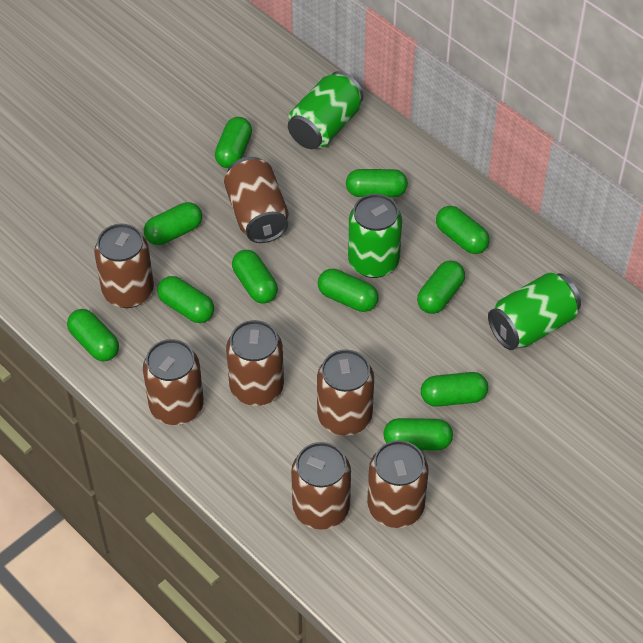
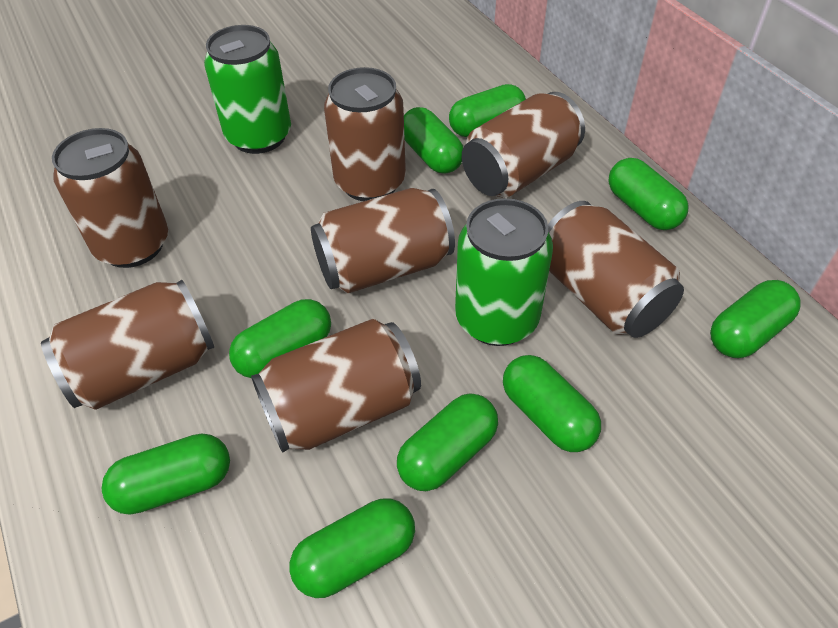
green can: 3 -> 2
green capsule: 11 -> 9

